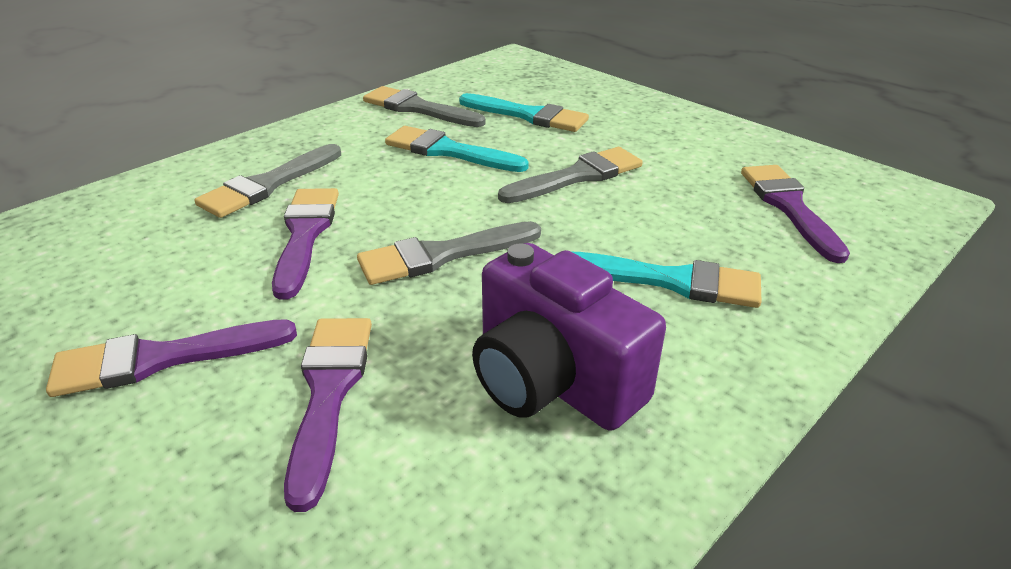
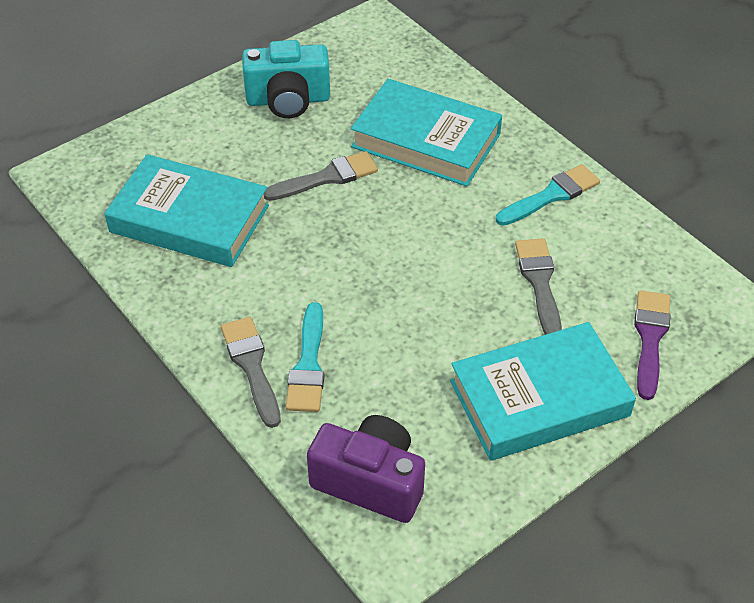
grey brush: 4 -> 3
purple brush: 4 -> 1
turquoise book: 0 -> 3
turquoise brush: 3 -> 2
turquoise camera: 0 -> 1

